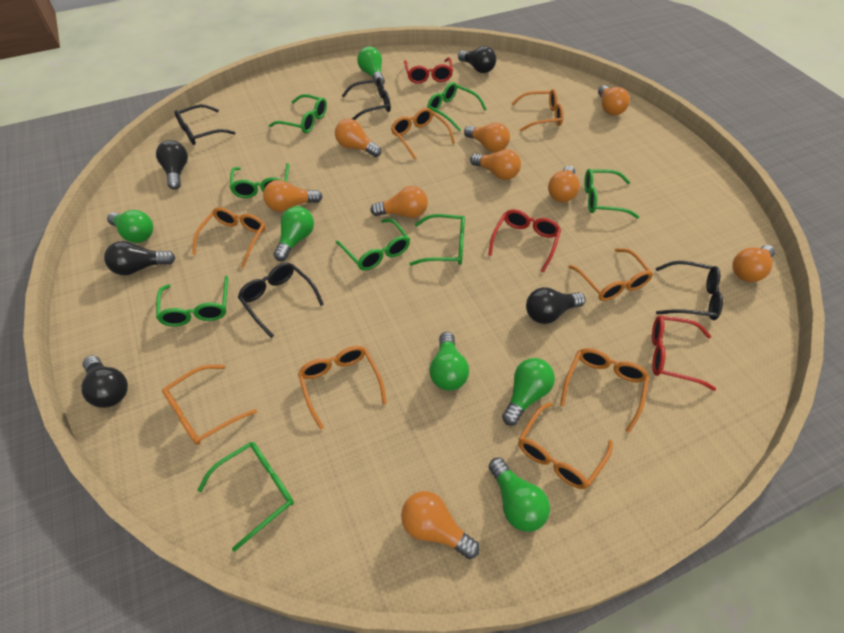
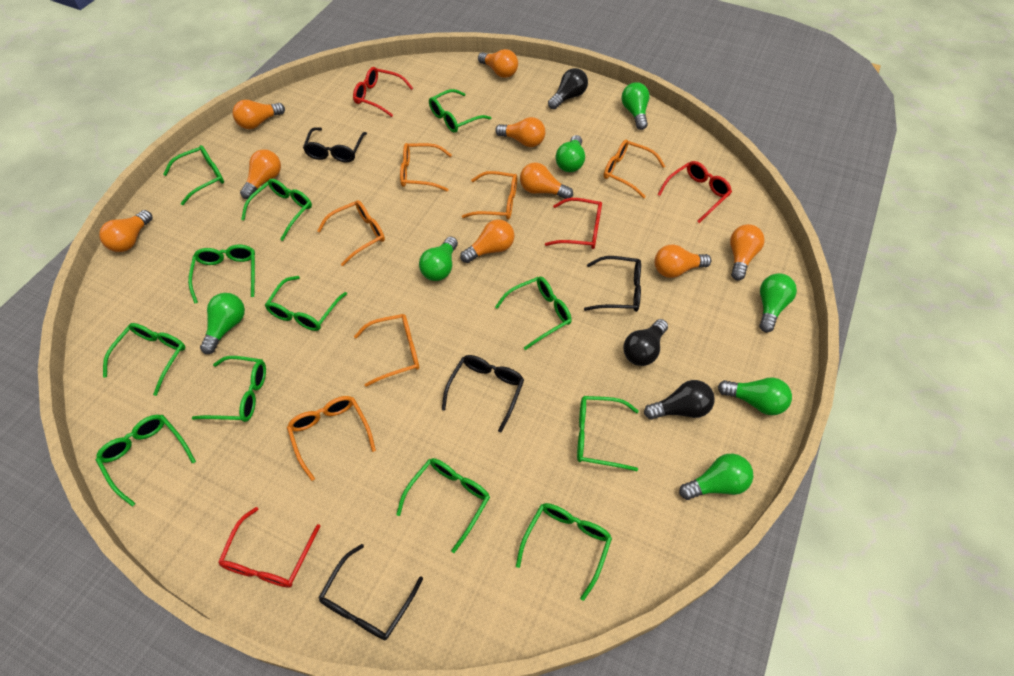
black light bulb: 5 -> 3
green glasses: 8 -> 12
green light bulb: 6 -> 7
orange glasses: 8 -> 6
red glasses: 3 -> 4

